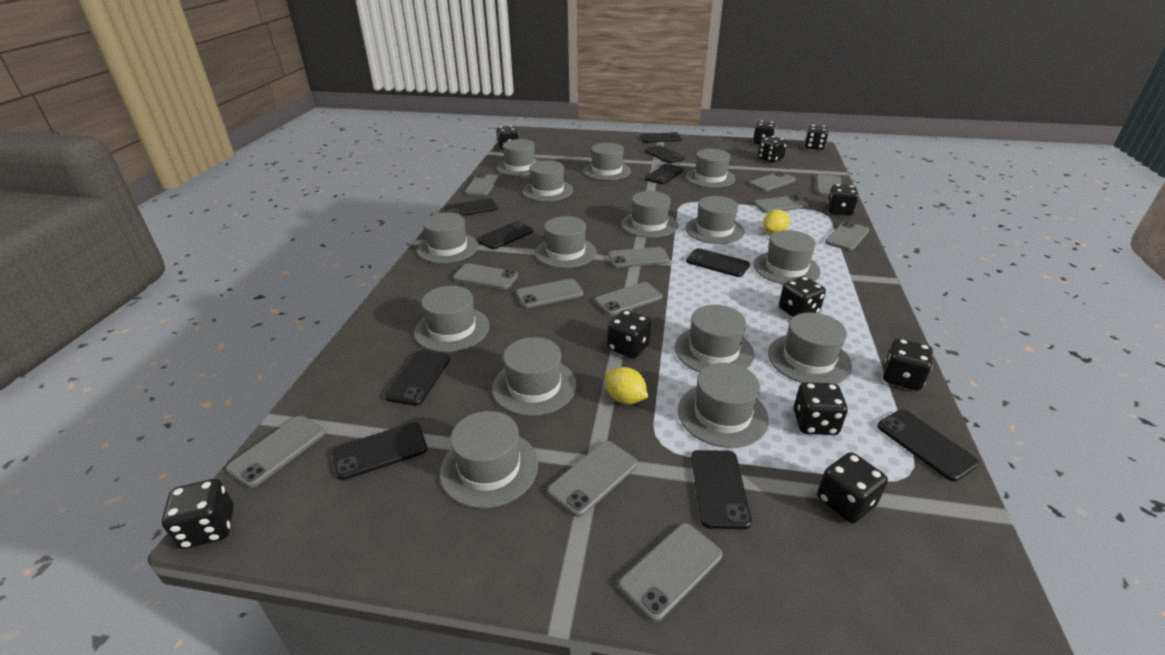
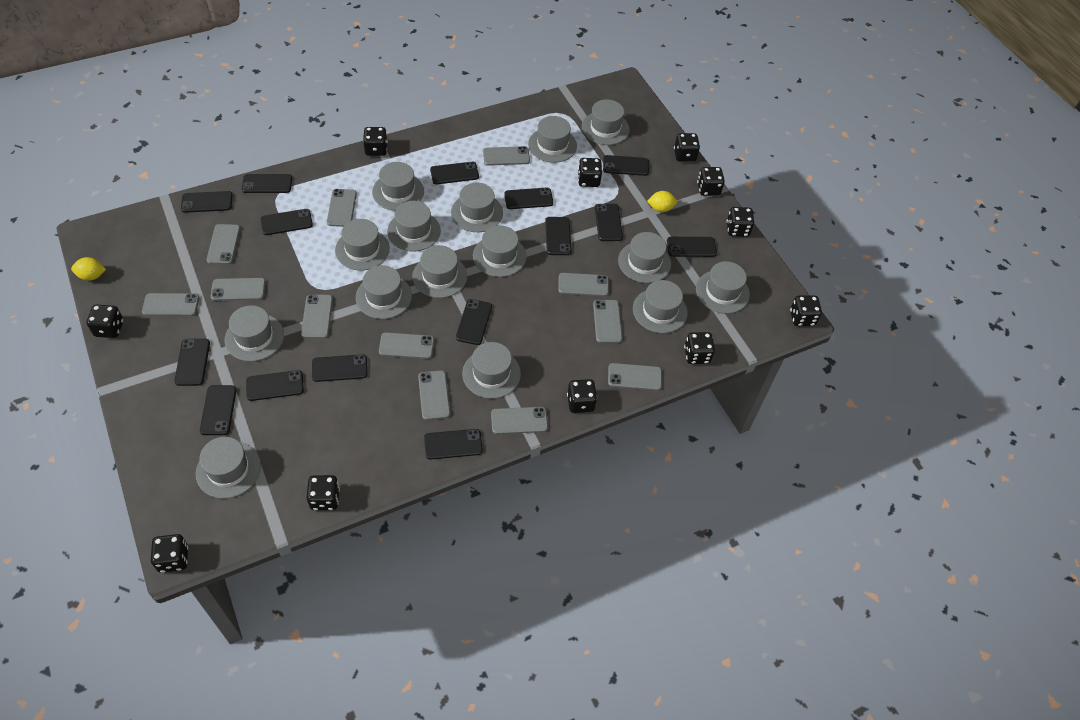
black phone: 10 -> 15

